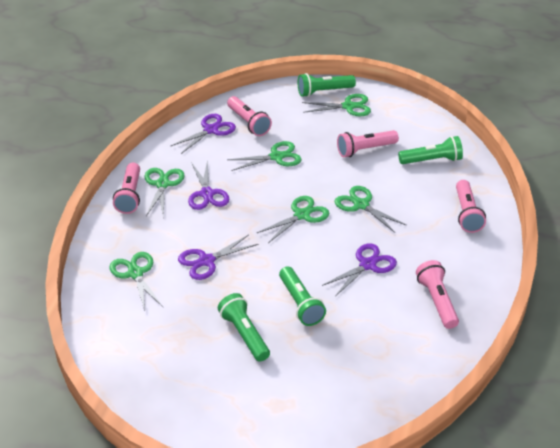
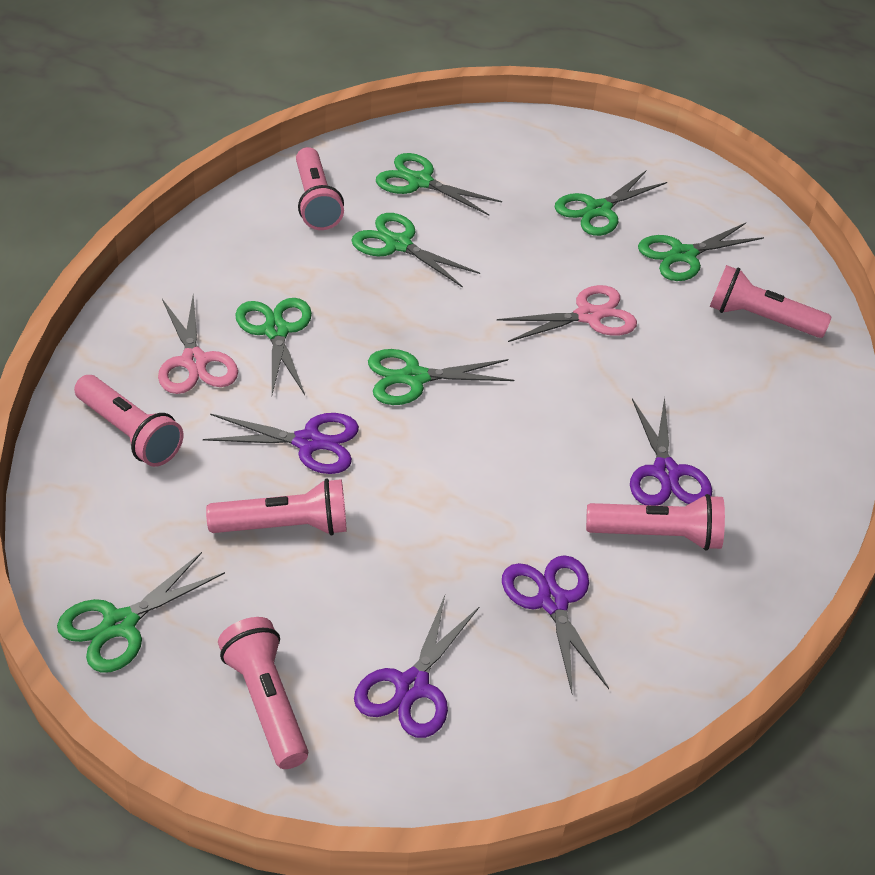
green flashlight: 4 -> 0
green scissors: 6 -> 7
pink flashlight: 5 -> 6
pink scissors: 0 -> 2

